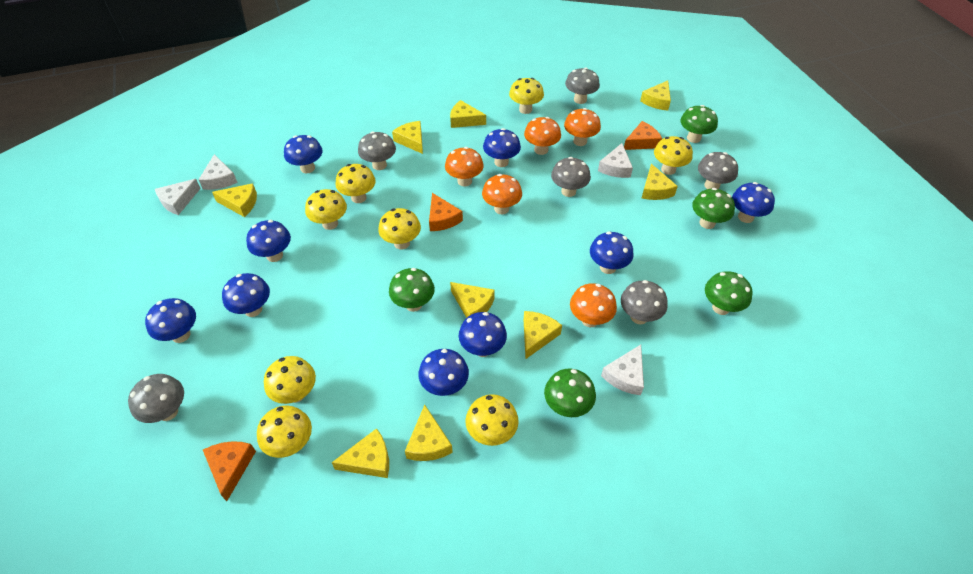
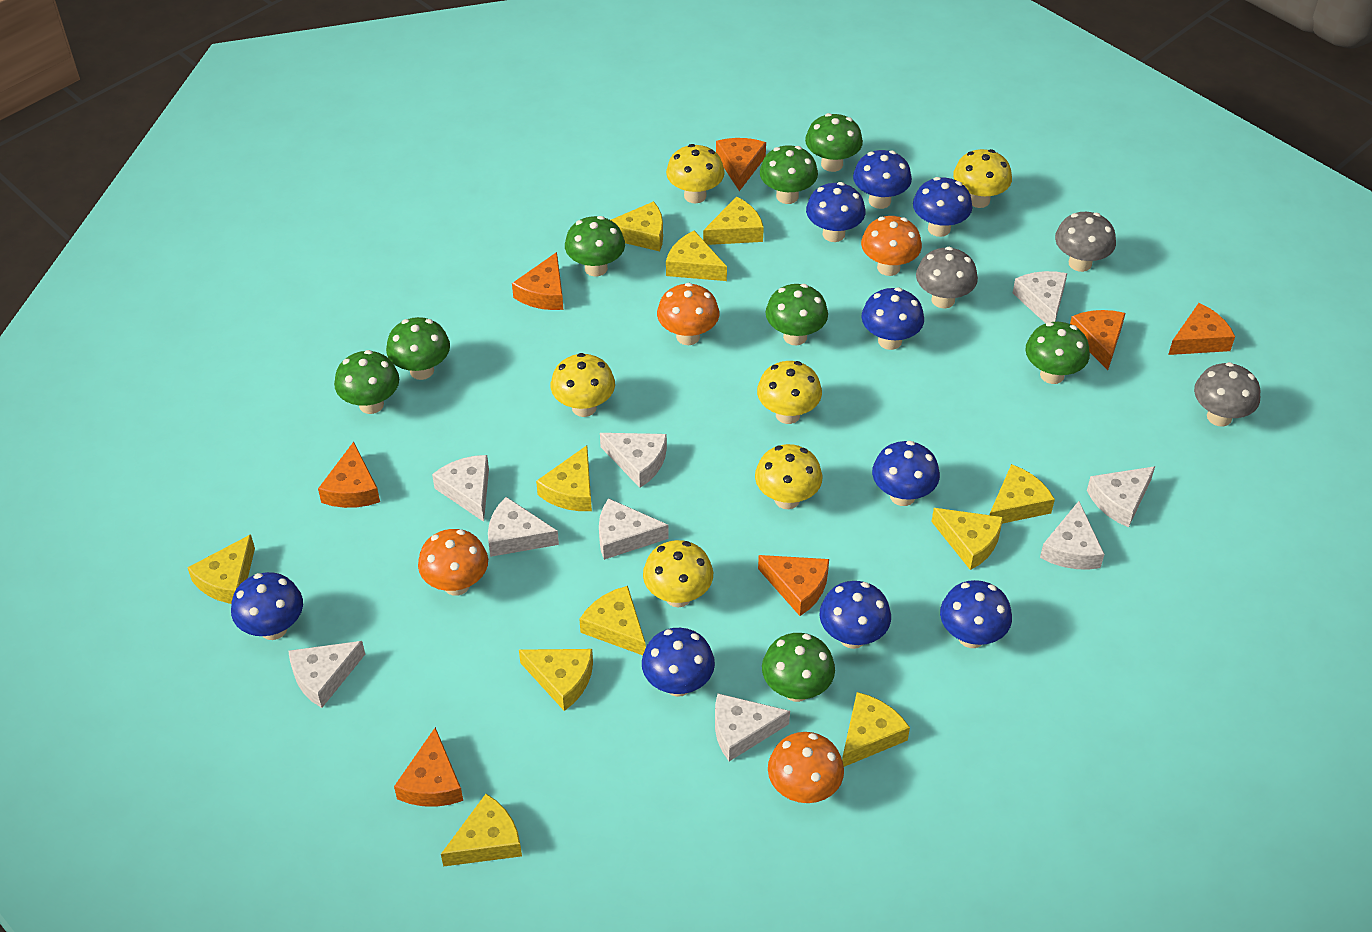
green mushroom: 5 -> 8
grey mushroom: 6 -> 3
orange cheese: 3 -> 7
orange mushroom: 5 -> 4
white cheese: 4 -> 9
yellow cheese: 9 -> 11
yellow mushroom: 8 -> 6

